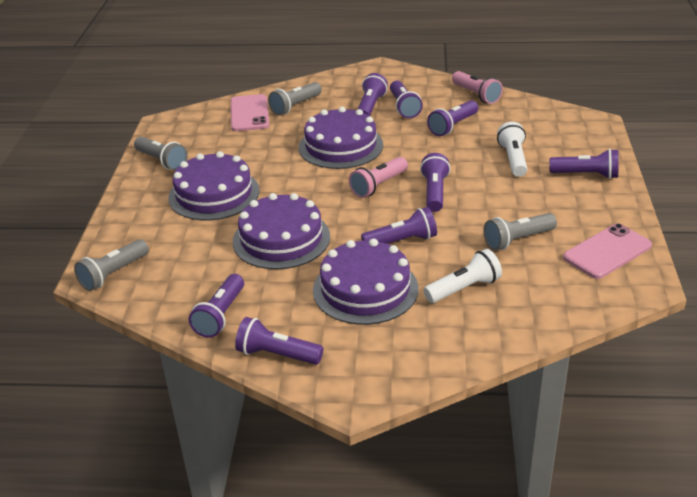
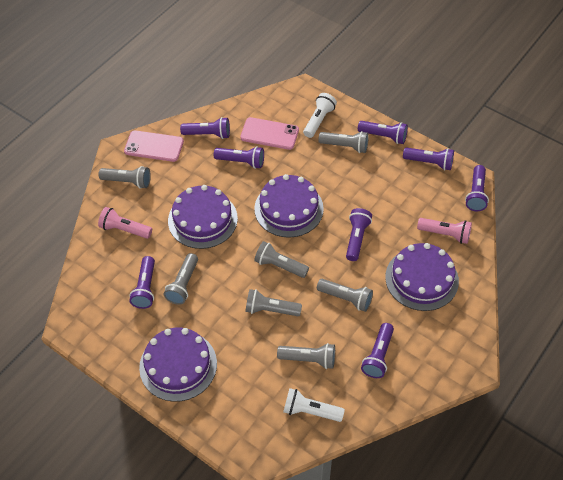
grey flashlight: 4 -> 7

